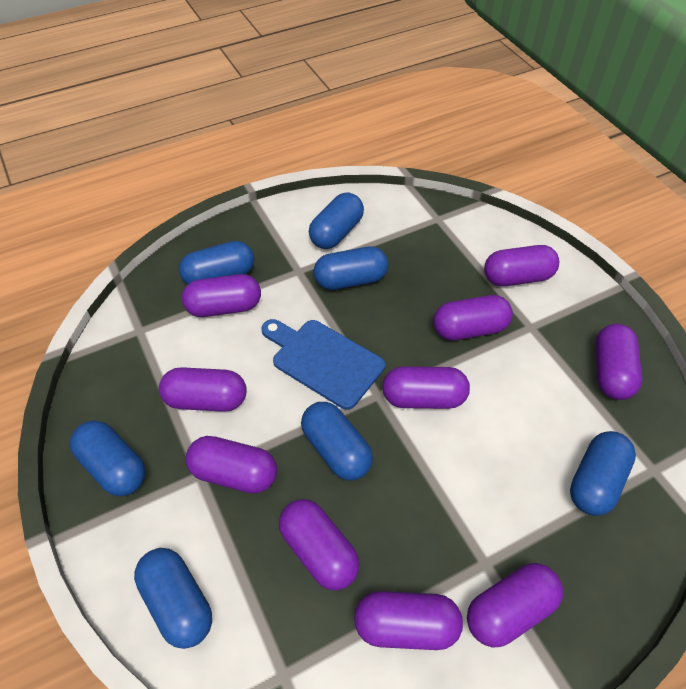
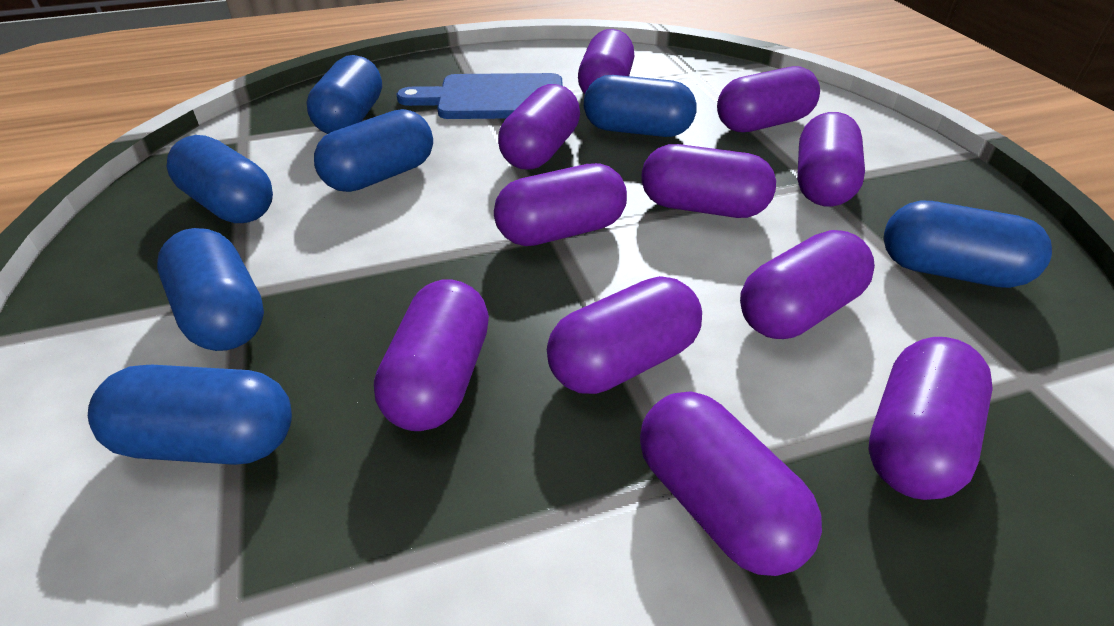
purple capsule: 10 -> 11

